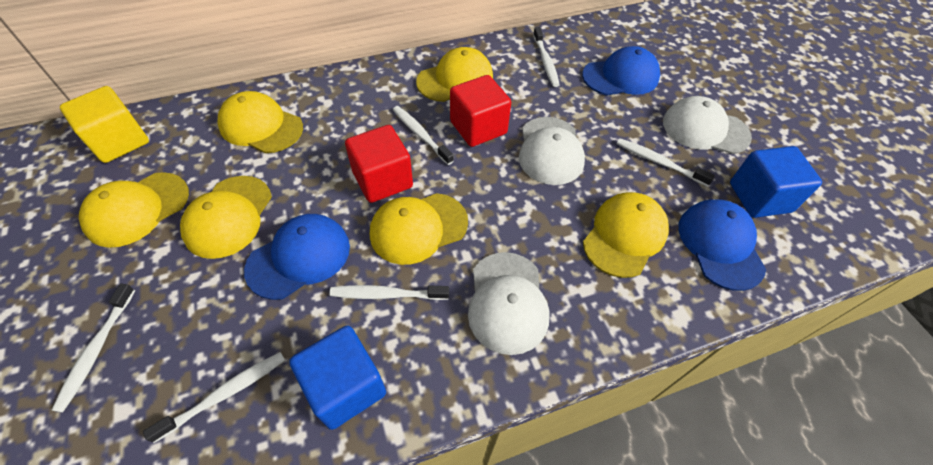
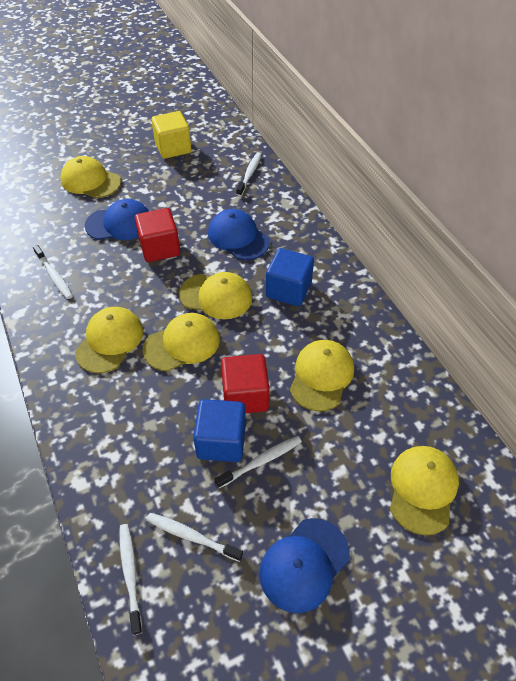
white cap: 3 -> 0
white toothbrush: 6 -> 5

